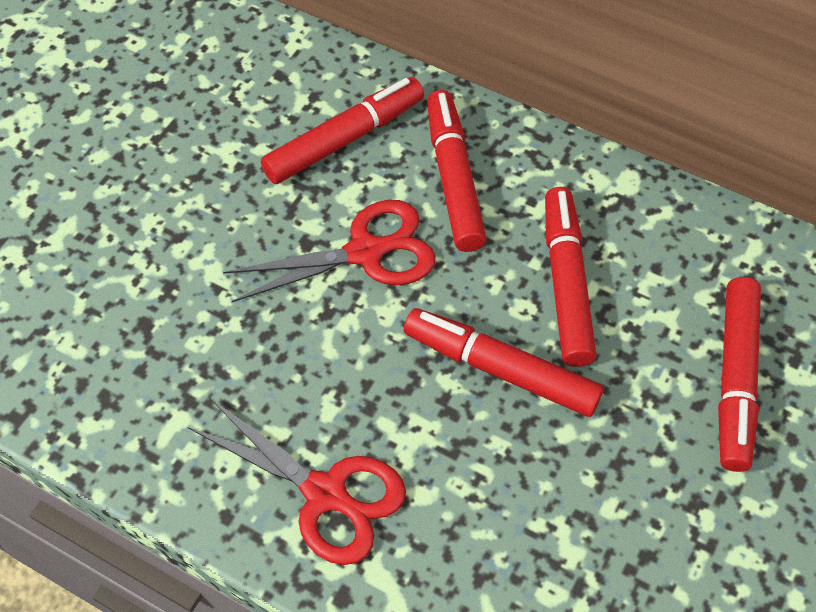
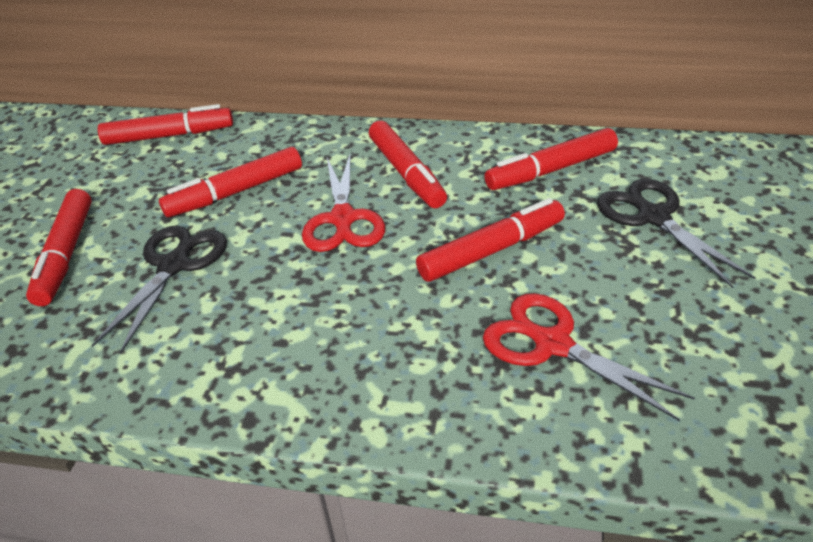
black scissors: 0 -> 2
red marker: 5 -> 6

